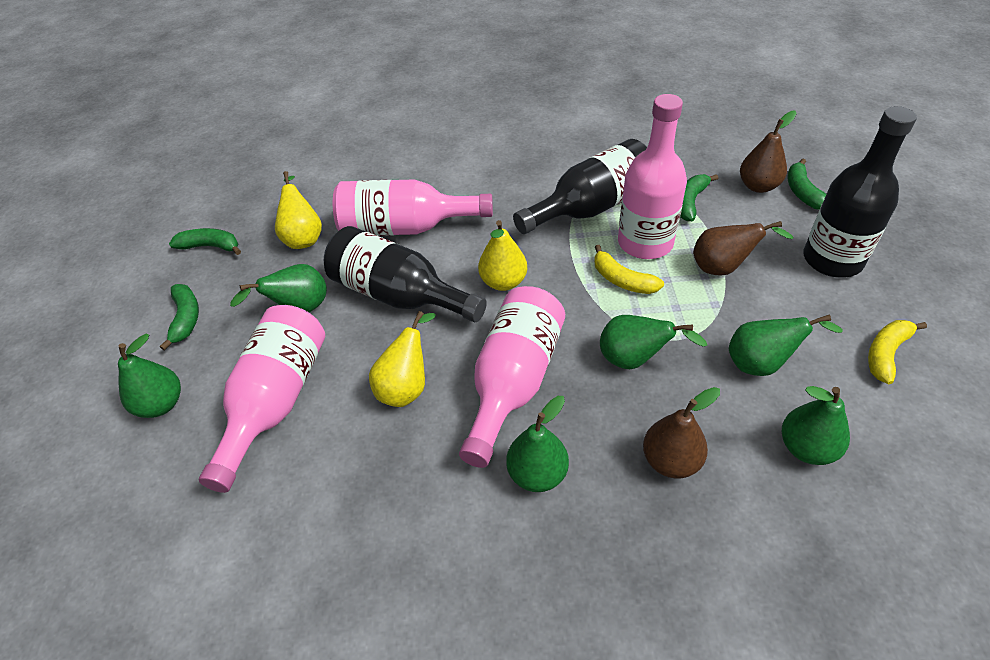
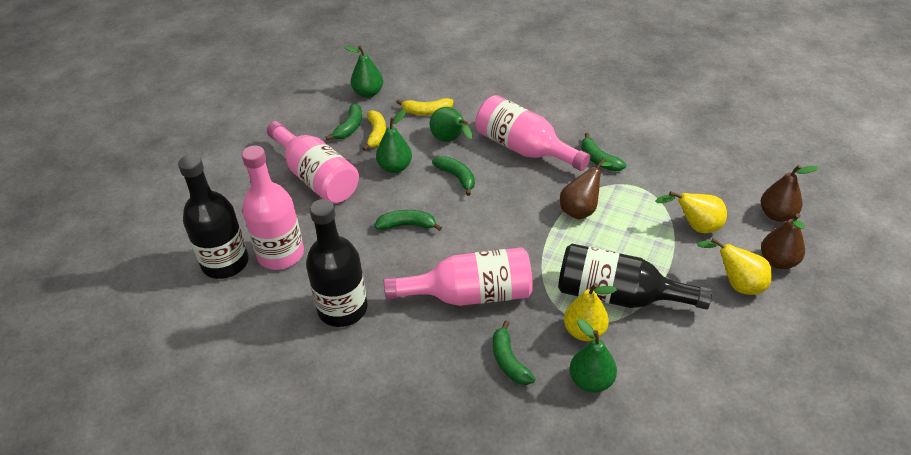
green banana: 4 -> 5
green pear: 6 -> 4

